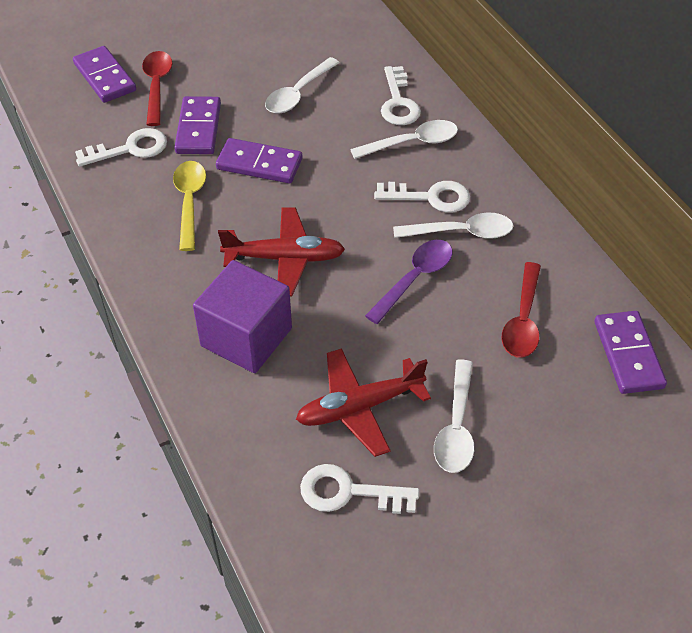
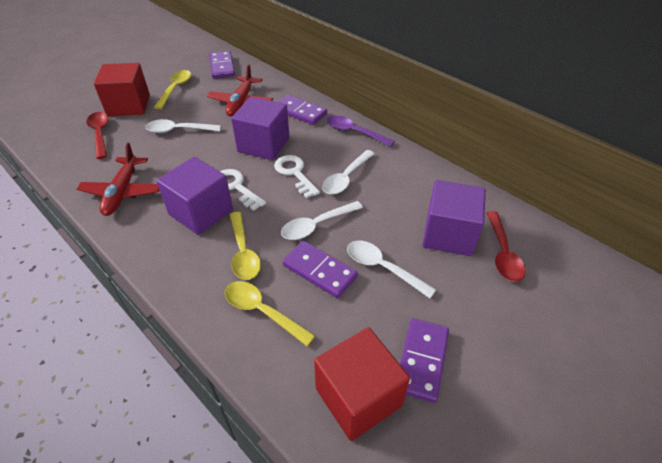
purple cube: 1 -> 3
red cube: 0 -> 2
white key: 4 -> 2
yellow spoon: 1 -> 3

